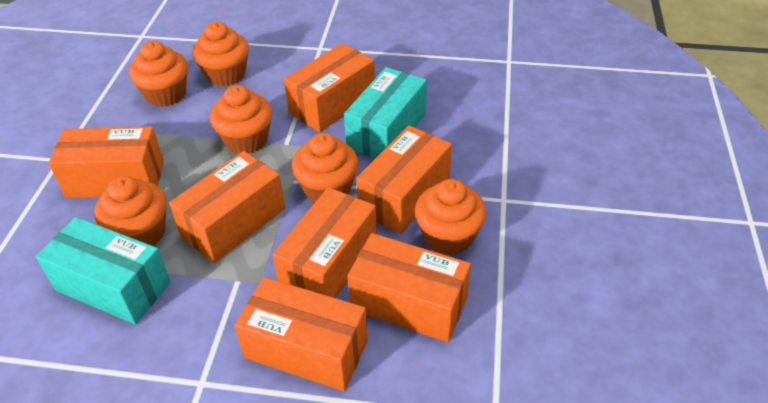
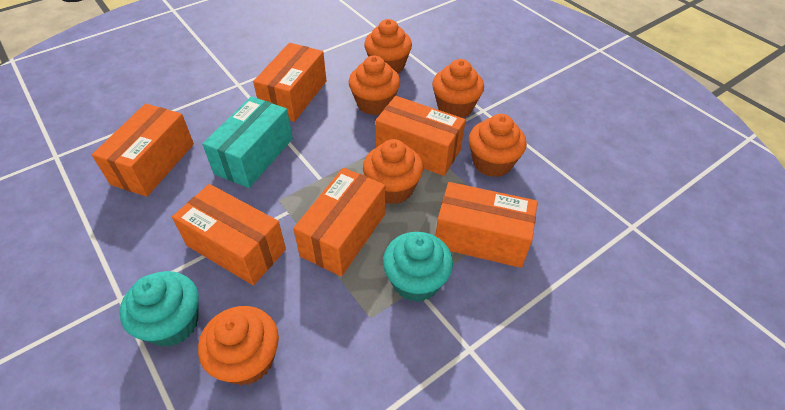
orange box: 7 -> 6
turquoise box: 2 -> 1
turquoise cupcake: 0 -> 2

